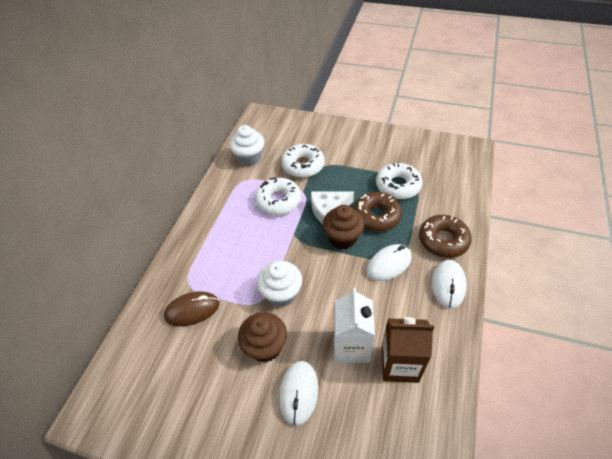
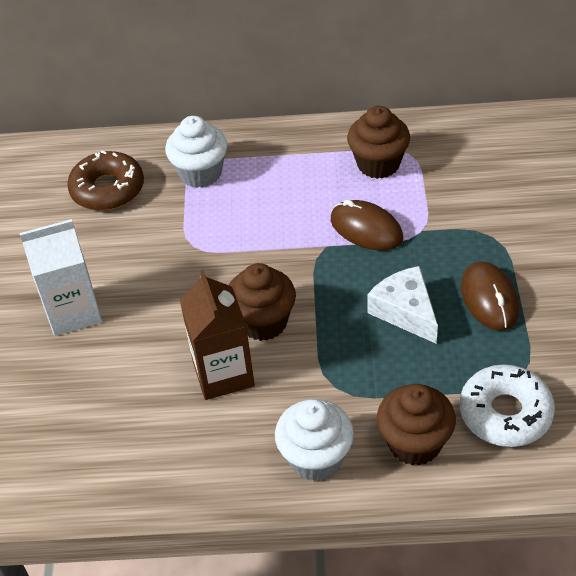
brown cupcake: 2 -> 3
brown donut: 2 -> 1
brown mouse: 1 -> 2
white donut: 3 -> 1
white mouse: 3 -> 0

